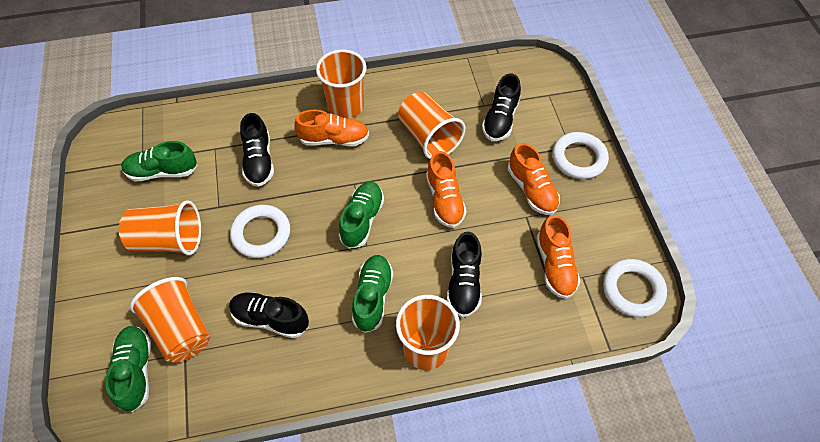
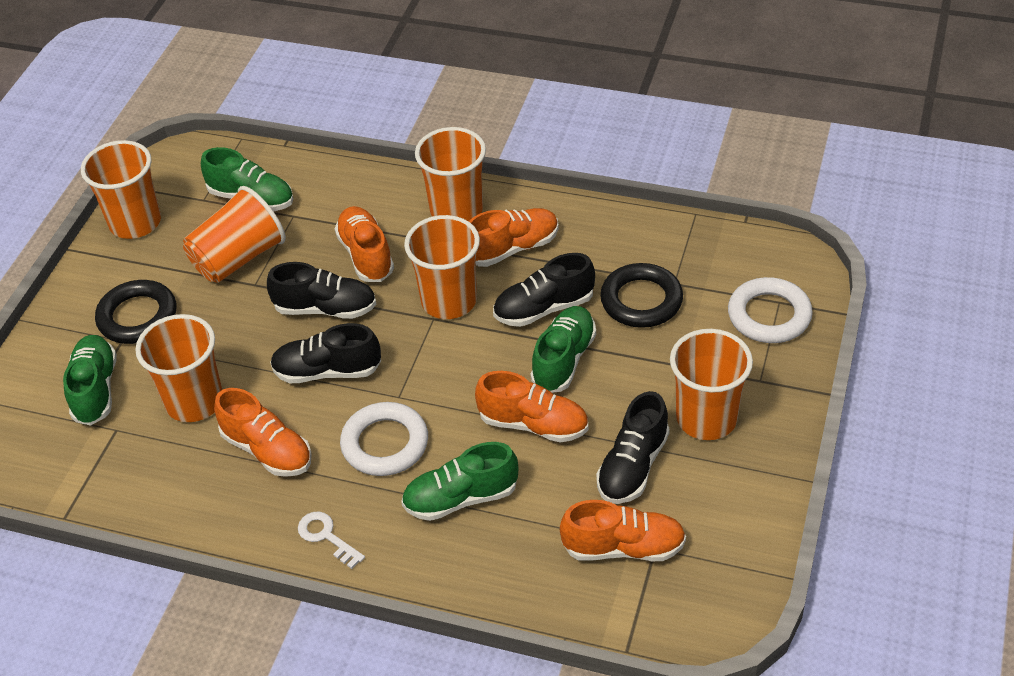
black ring: 0 -> 2
orange cup: 5 -> 6
orange shoe: 4 -> 5
white key: 0 -> 1
white ring: 3 -> 2

